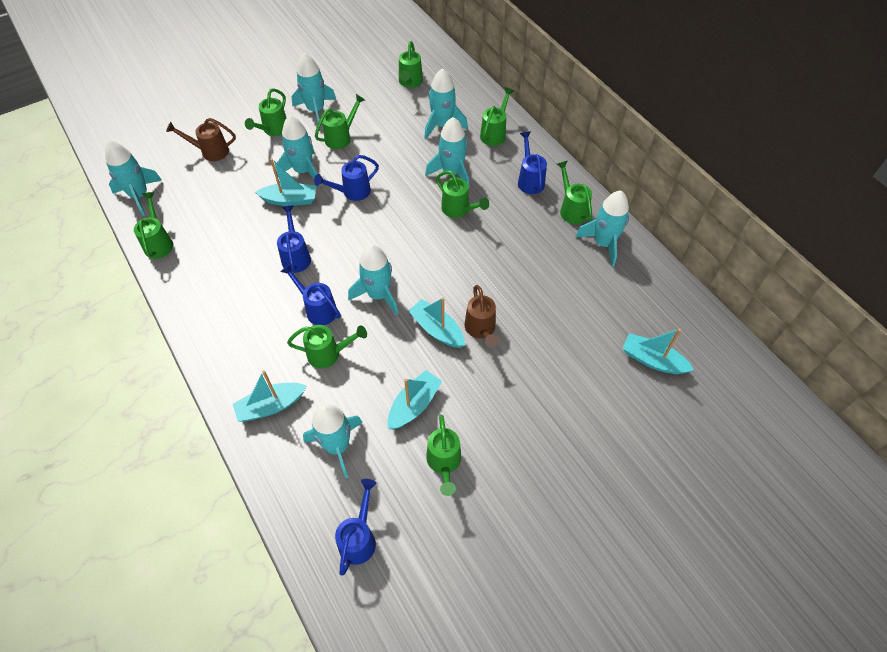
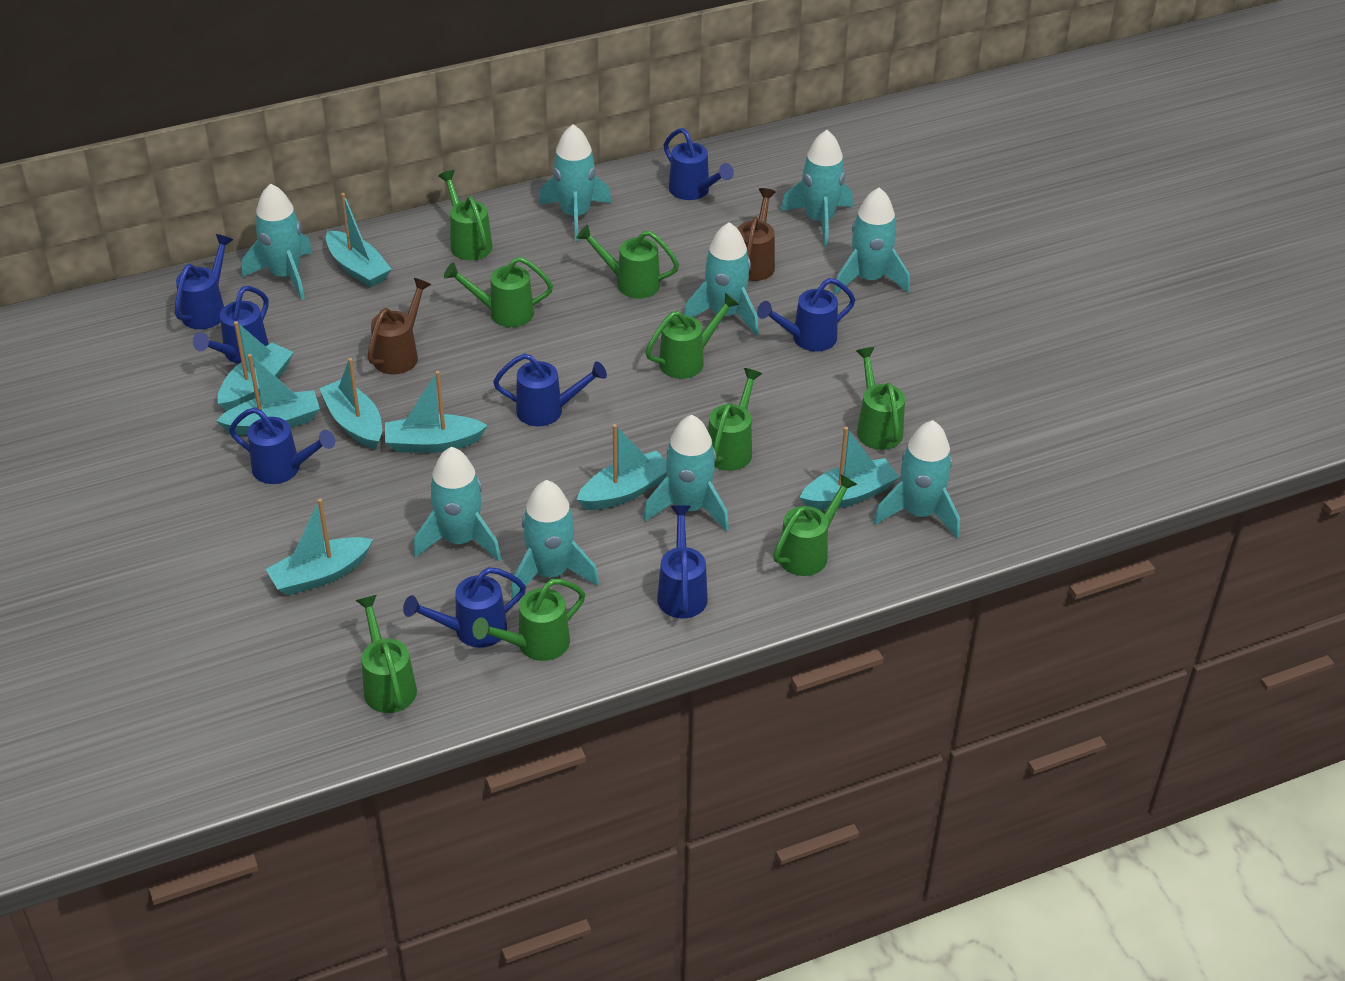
blue watering can: 5 -> 8
turquoise boat: 5 -> 8
turquoise rocket: 8 -> 9

